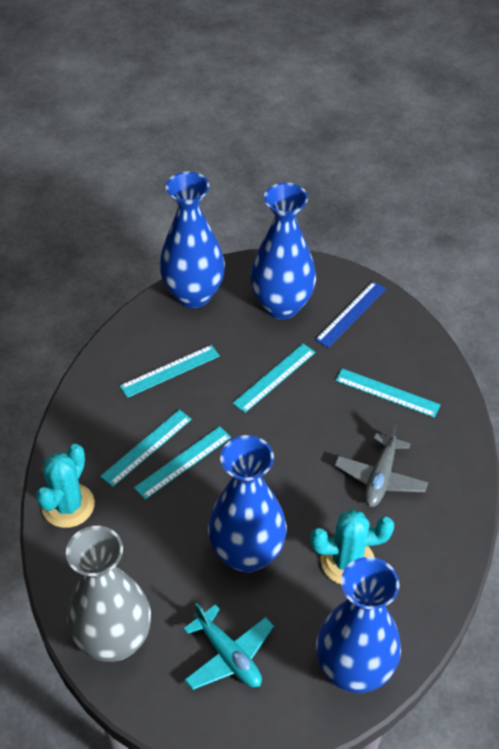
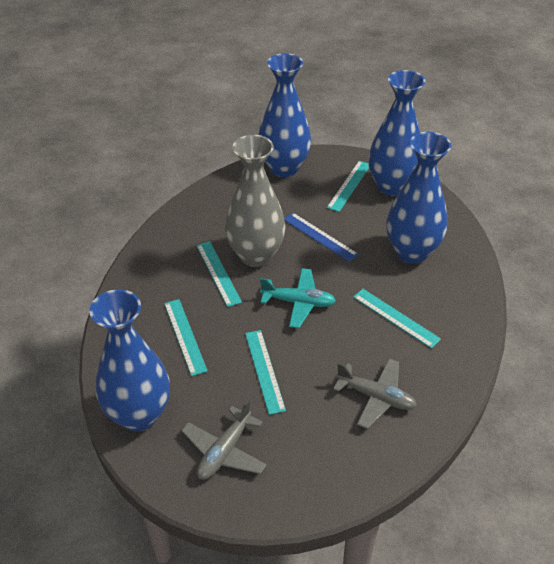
grey plane: 1 -> 2
turquoise cactus: 2 -> 0

